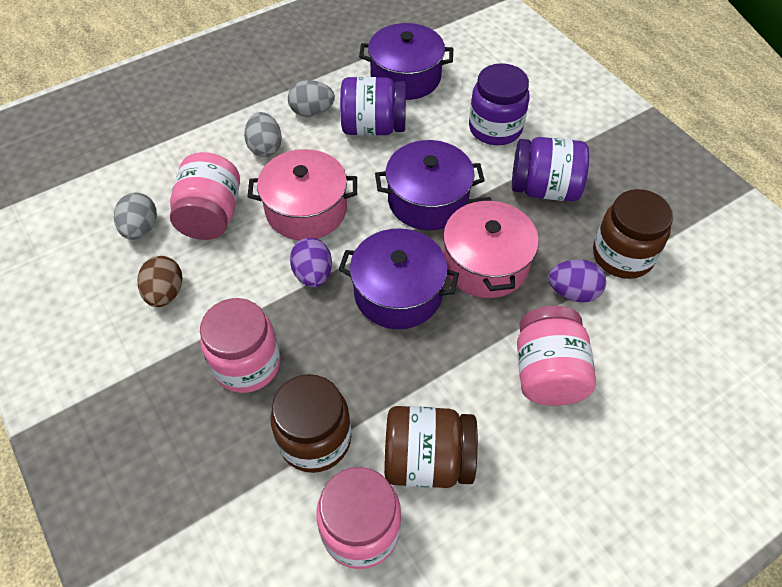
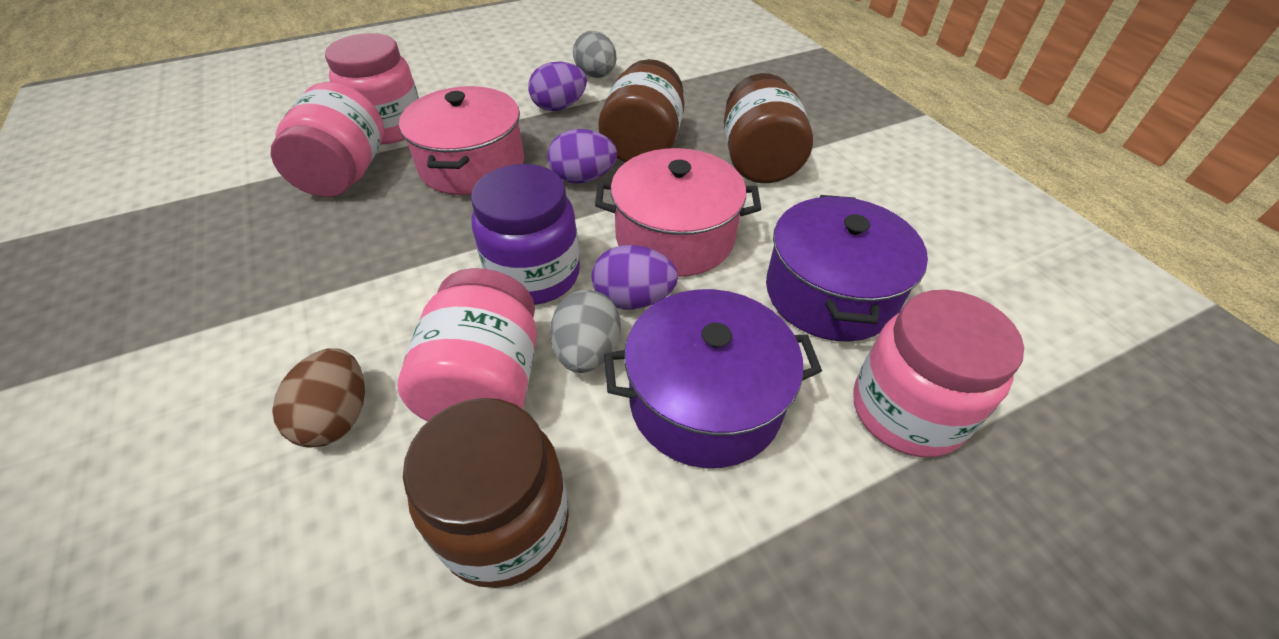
grey egg: 3 -> 2
purple egg: 2 -> 3
purple jar: 3 -> 1
purple pot: 3 -> 2

